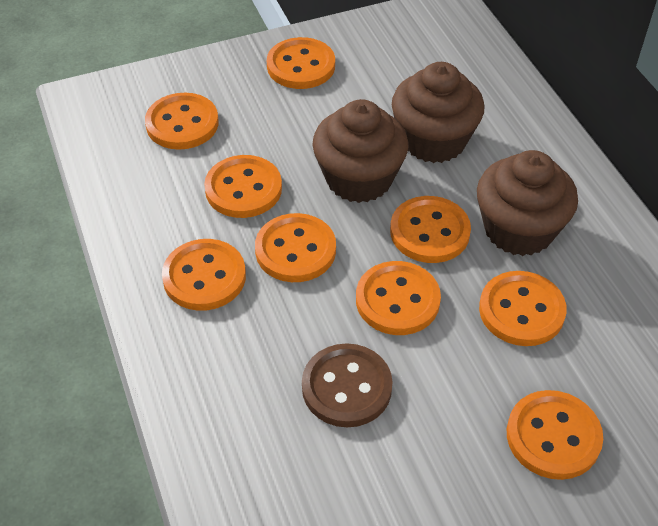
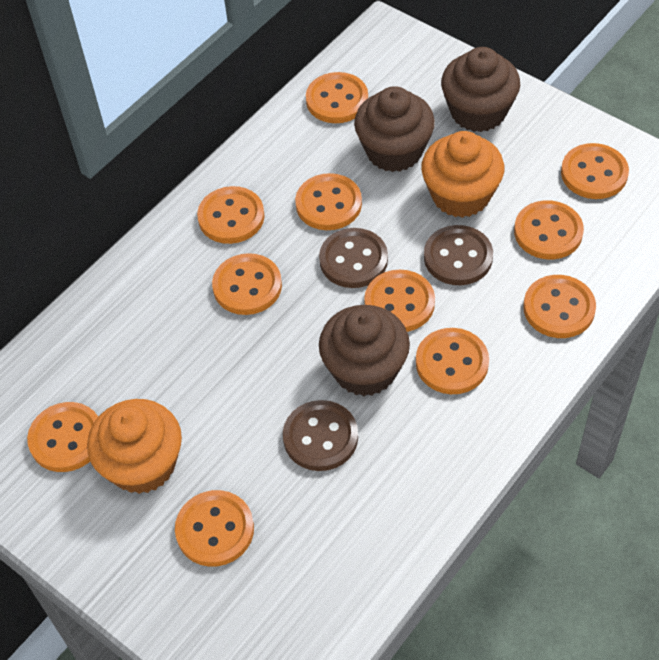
brown button: 1 -> 3
orange button: 9 -> 11
orange cupcake: 0 -> 2

